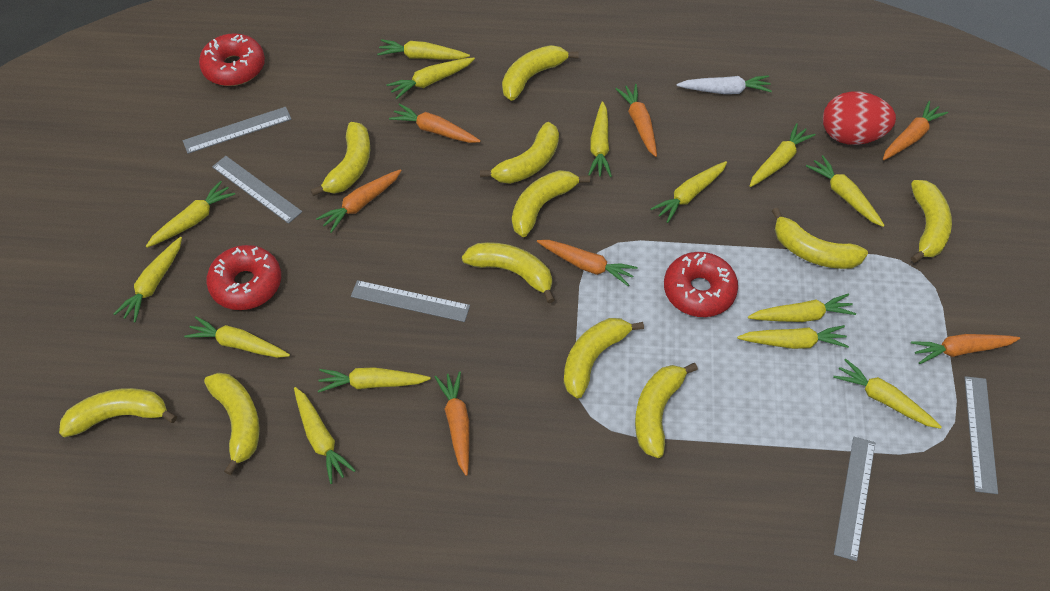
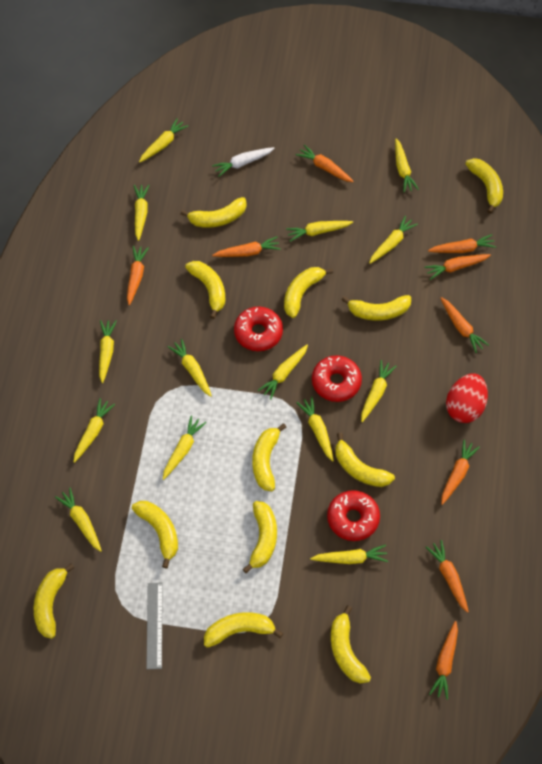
grey ruler: 5 -> 1
orange carrot: 7 -> 9
yellow banana: 11 -> 12

